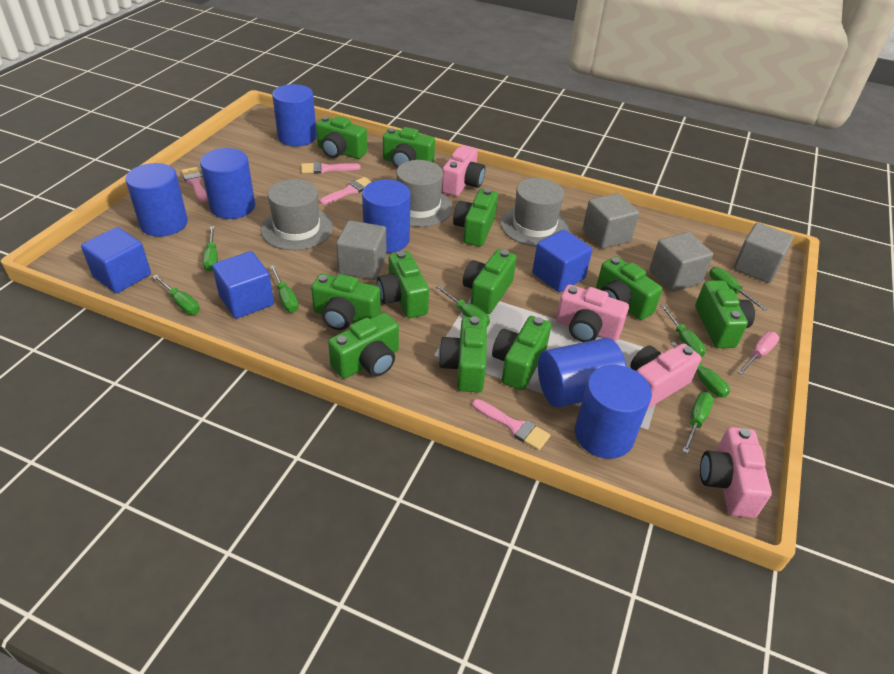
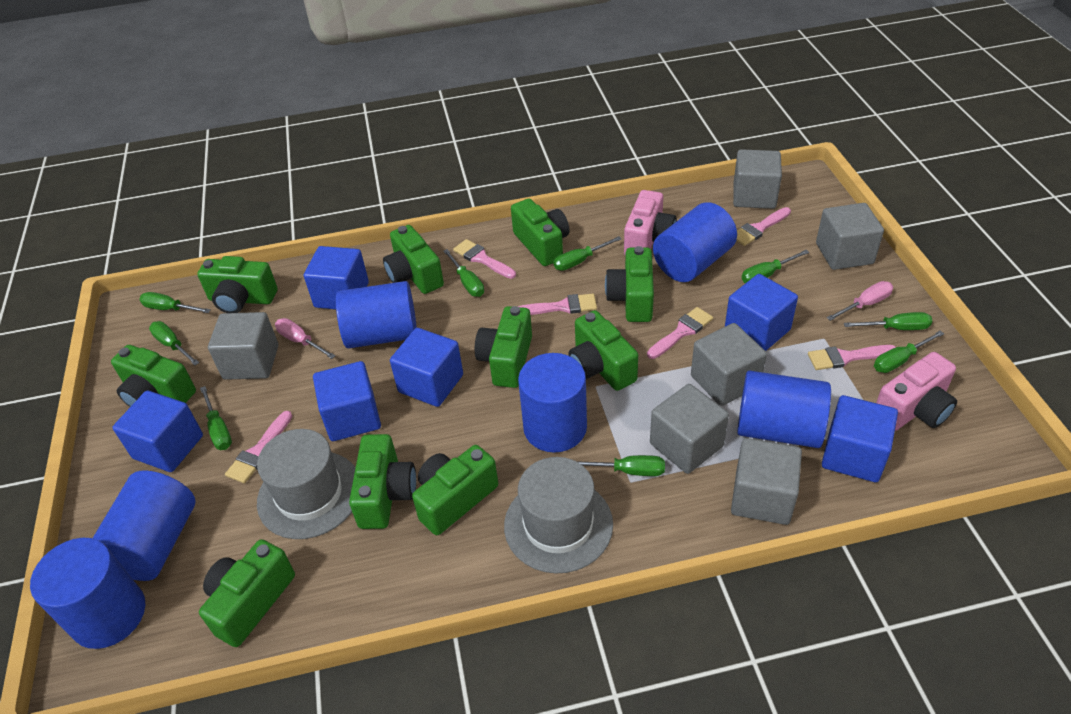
blue cube: 3 -> 6
green camera: 11 -> 10
green screwdriver: 8 -> 9
grey cube: 4 -> 6
grey hat: 3 -> 2
pink brush: 4 -> 6
pink camera: 4 -> 2
pink screwdriver: 1 -> 2

